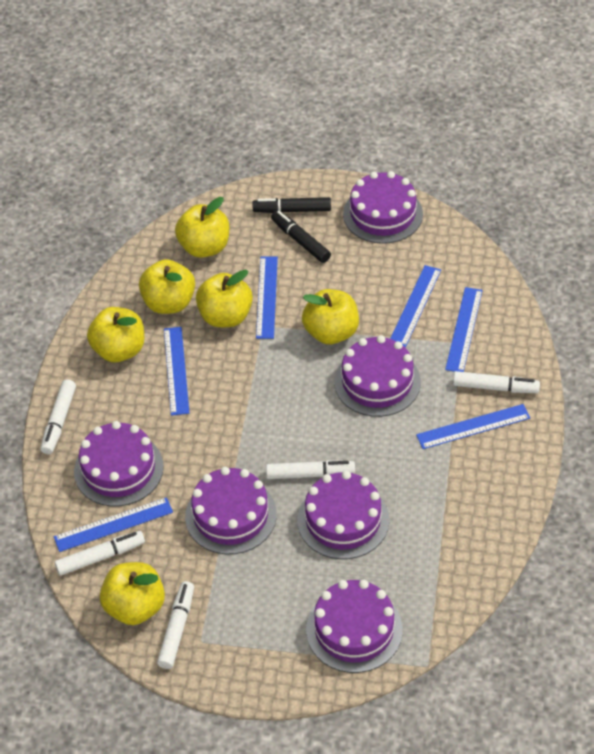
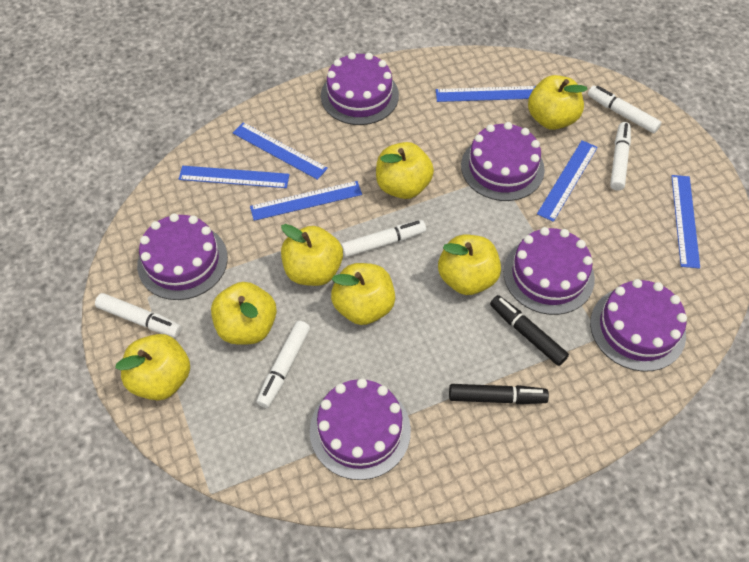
yellow apple: 6 -> 7

